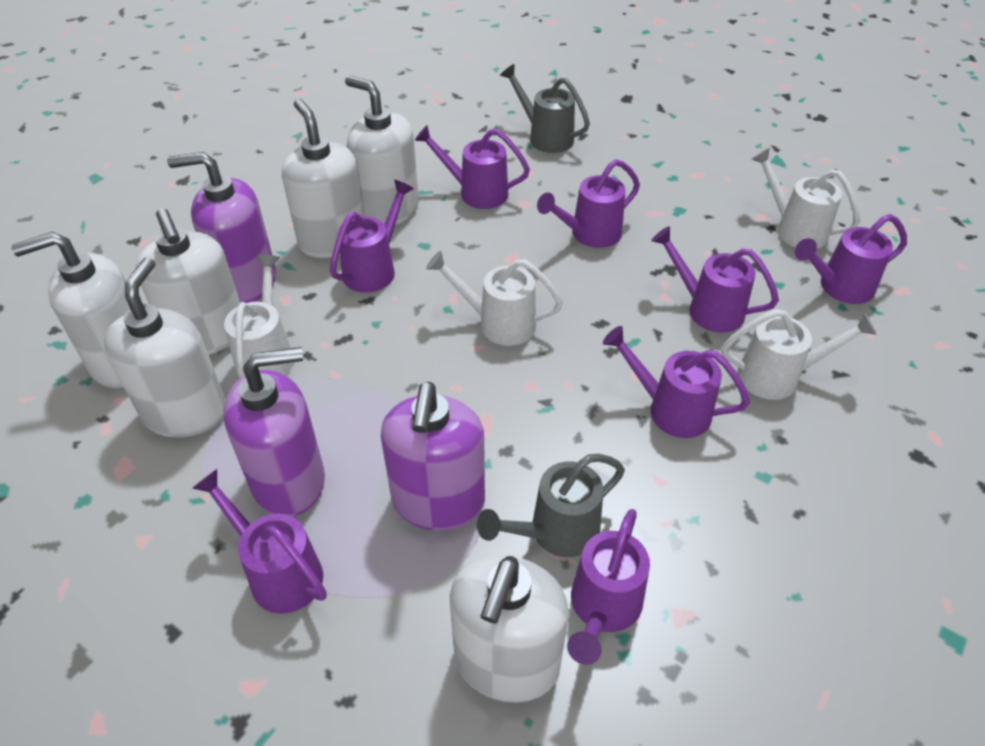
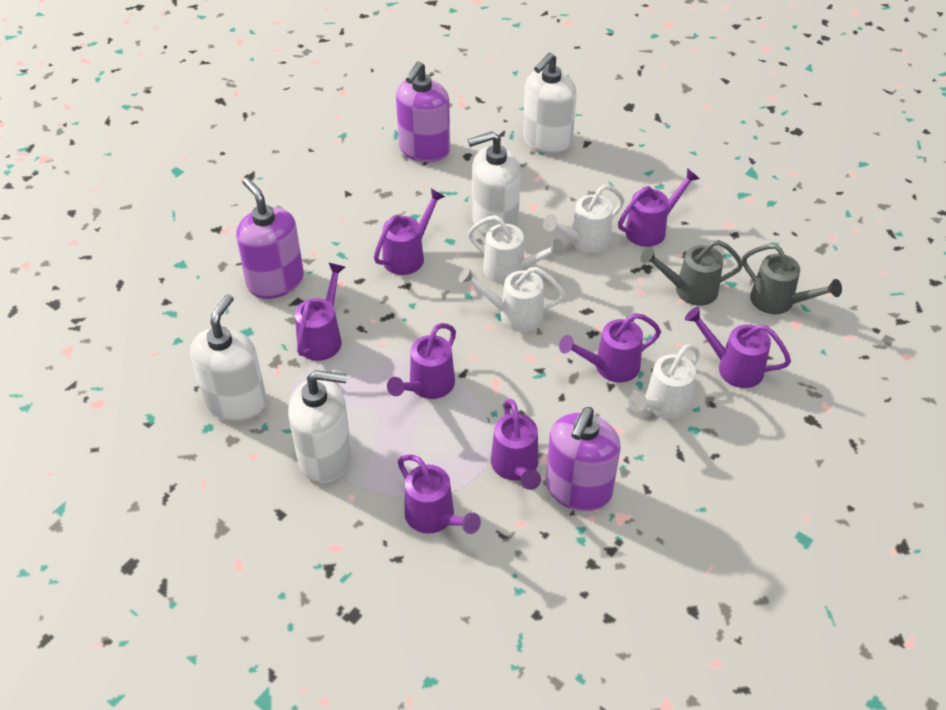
white soap dispenser: 6 -> 4

